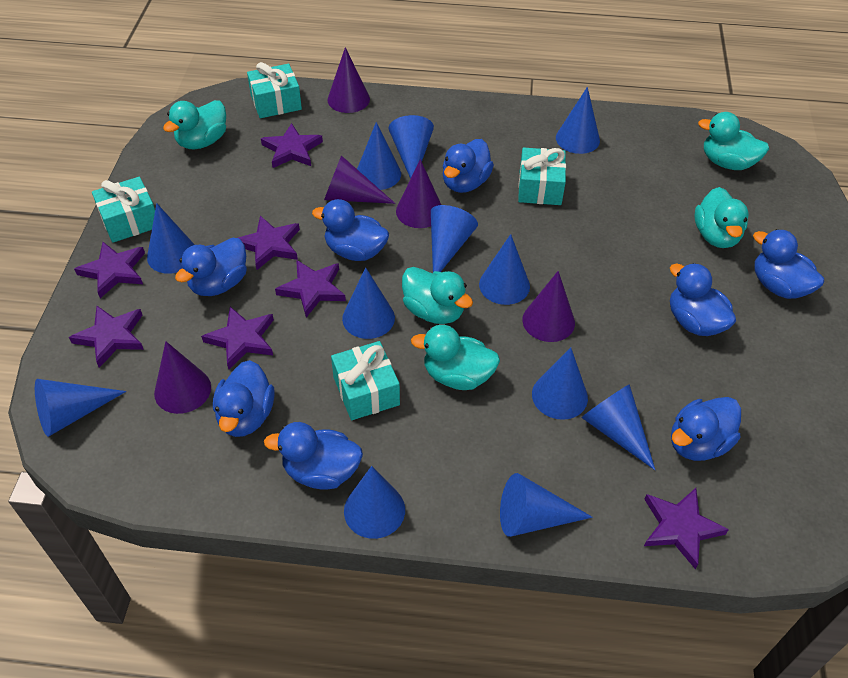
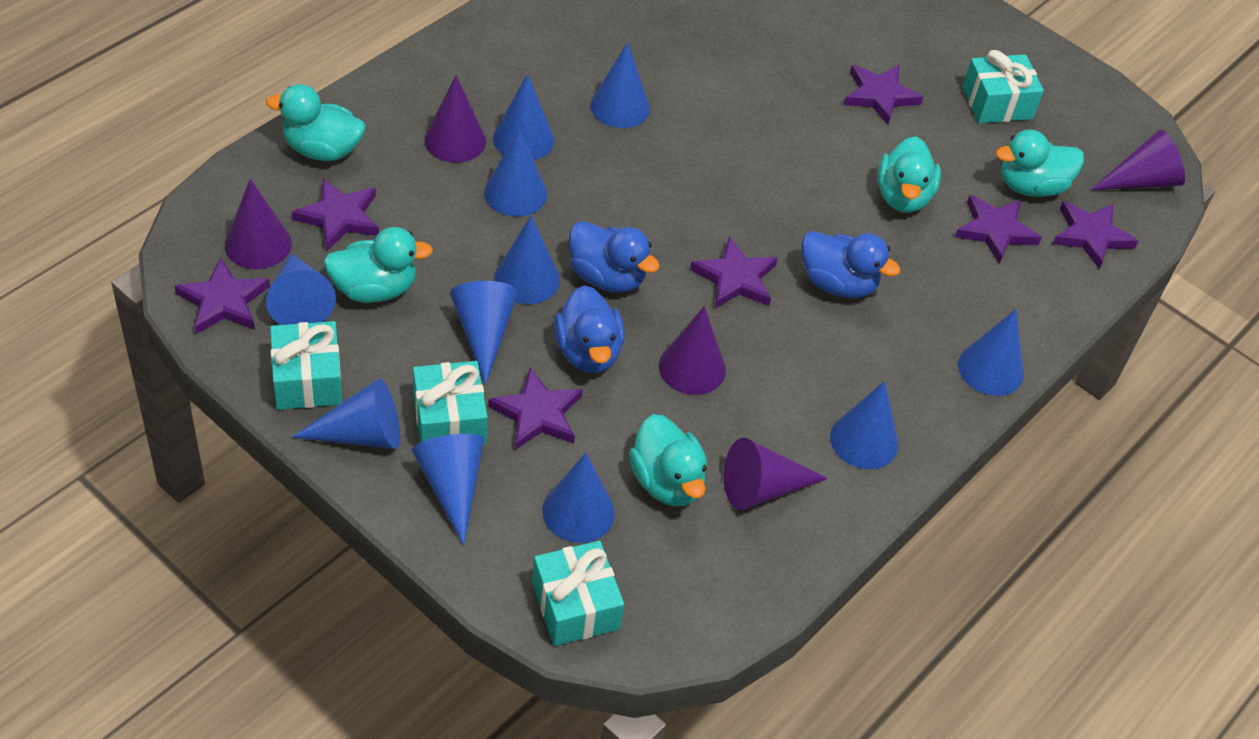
blue cone: 12 -> 11
blue duck: 8 -> 3

